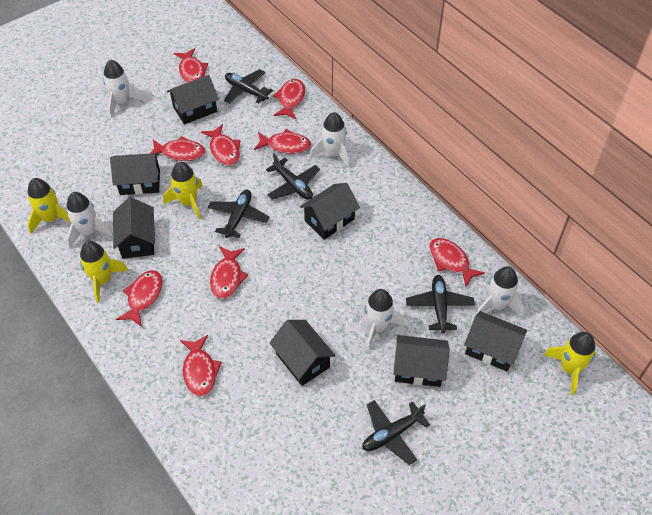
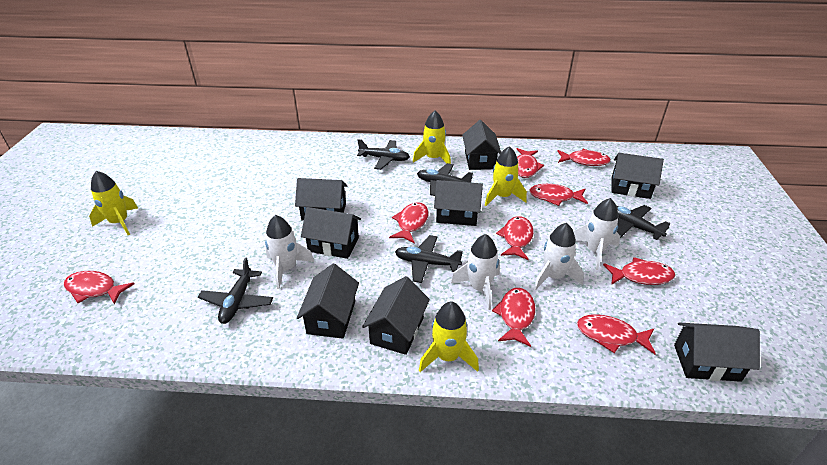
black house: 7 -> 8
white rocket: 5 -> 4

